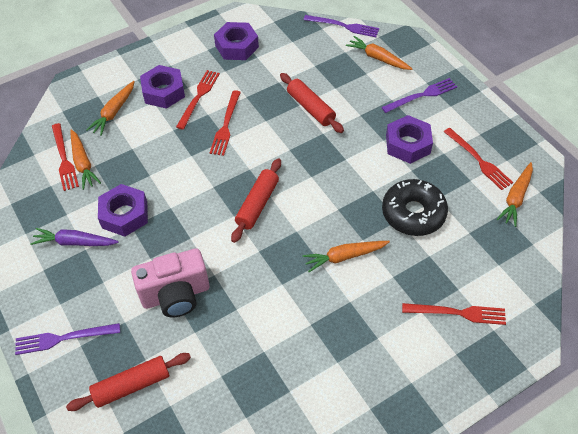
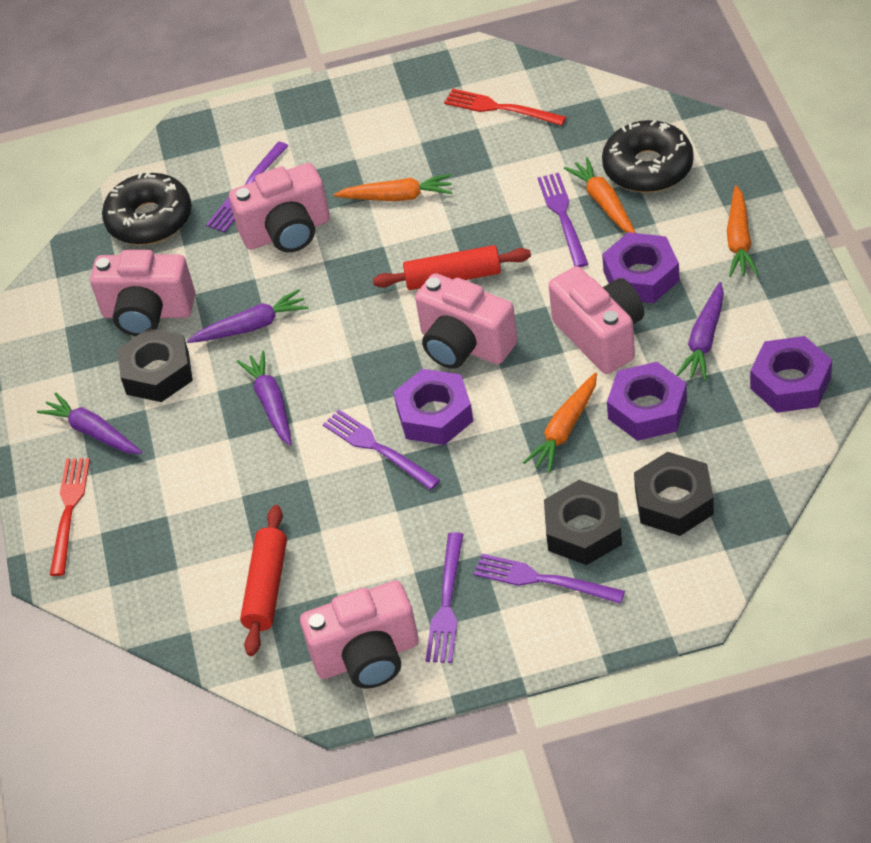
black donut: 1 -> 2
black nut: 0 -> 3
orange carrot: 5 -> 4
pink camera: 1 -> 5
purple carrot: 1 -> 4
purple fork: 3 -> 5
red fork: 5 -> 2
red rolling pin: 3 -> 2

